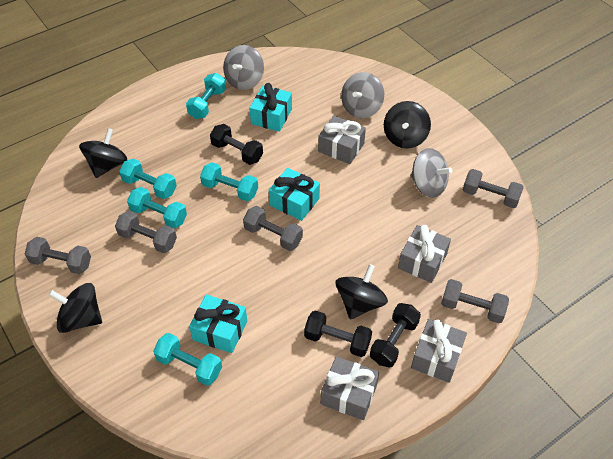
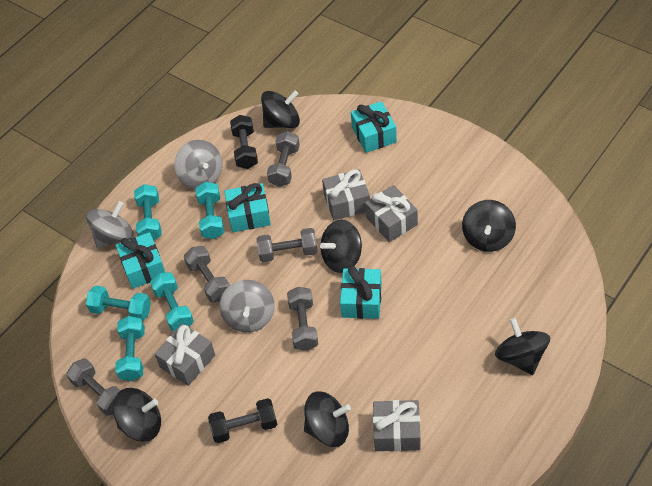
black dumbbell: 3 -> 2
black spinning top: 4 -> 6
turquoise gift: 3 -> 4

